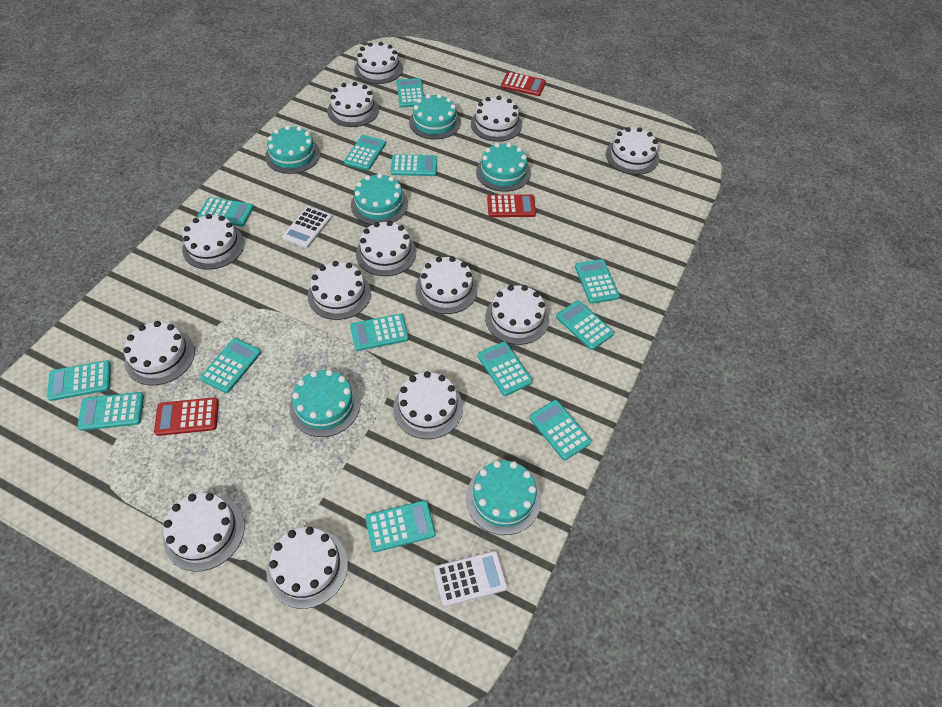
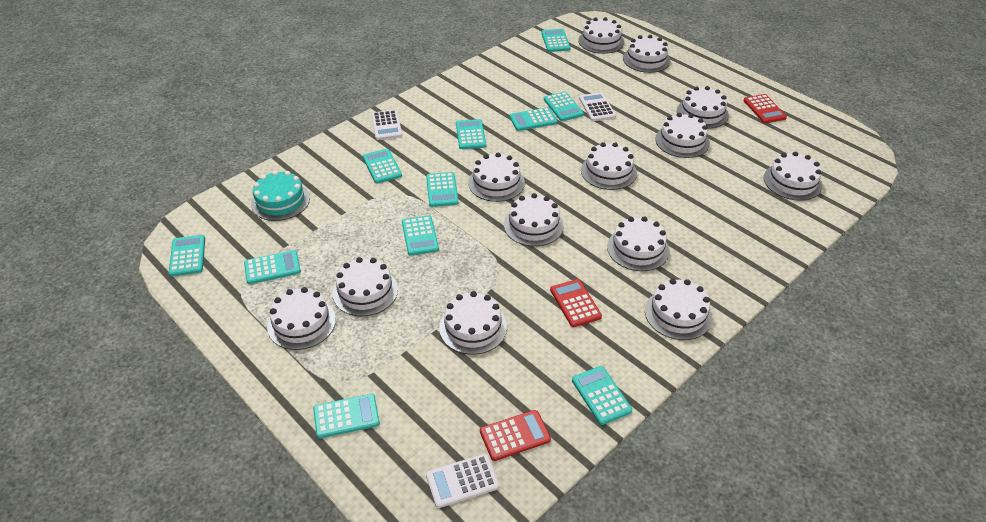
turquoise cake: 6 -> 1
turquoise calculator: 13 -> 11
white calculator: 2 -> 3

